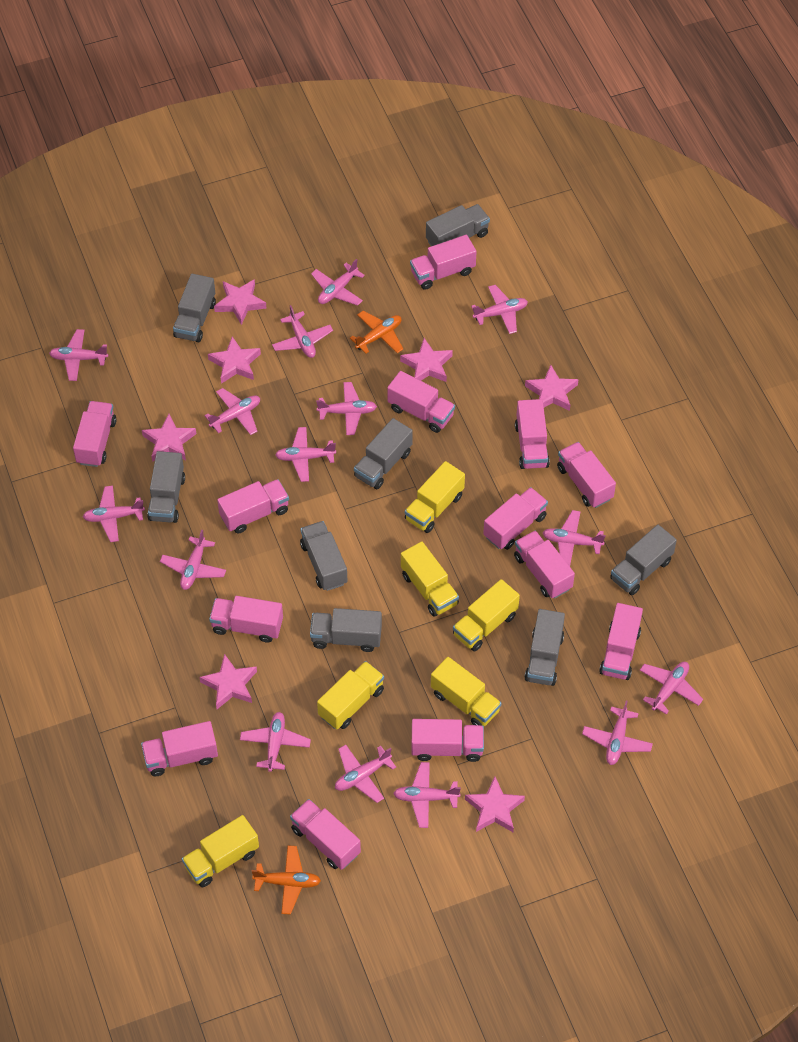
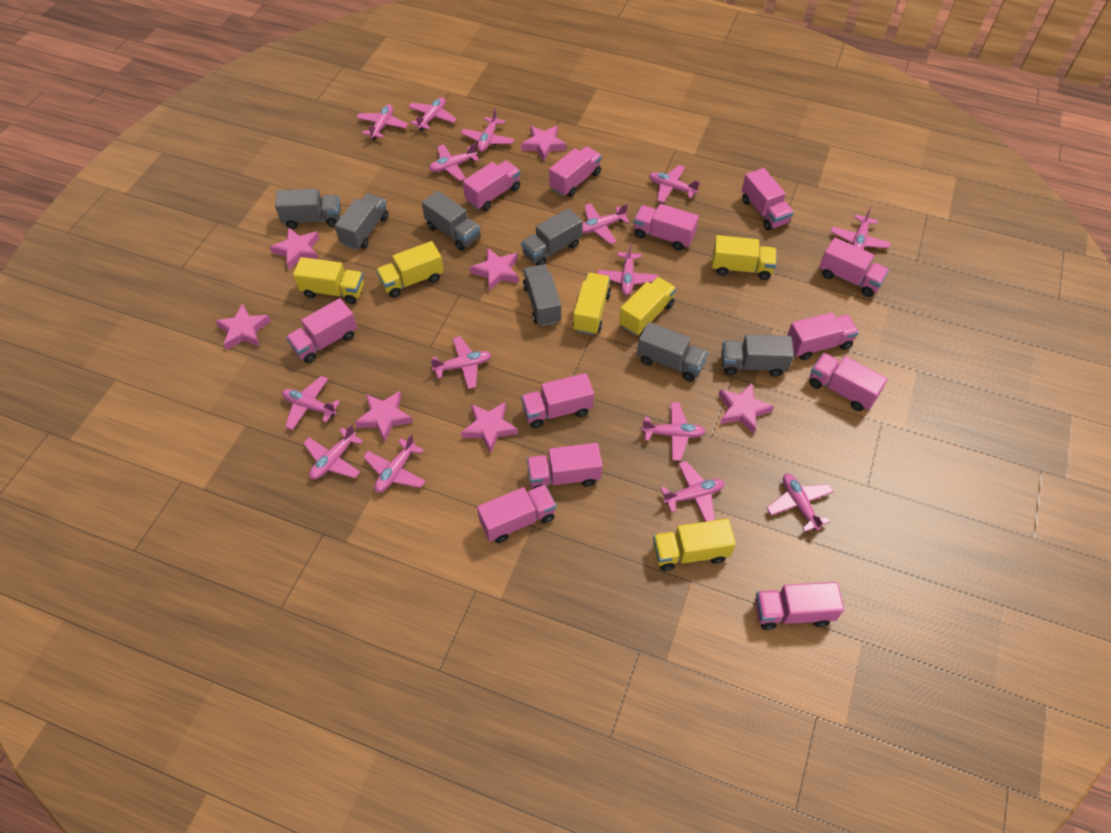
grey truck: 8 -> 7
orange plane: 2 -> 0
pink truck: 13 -> 12

